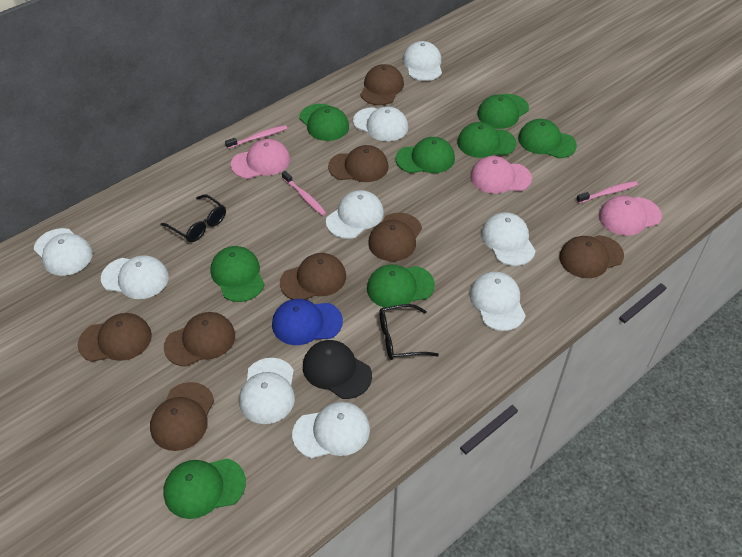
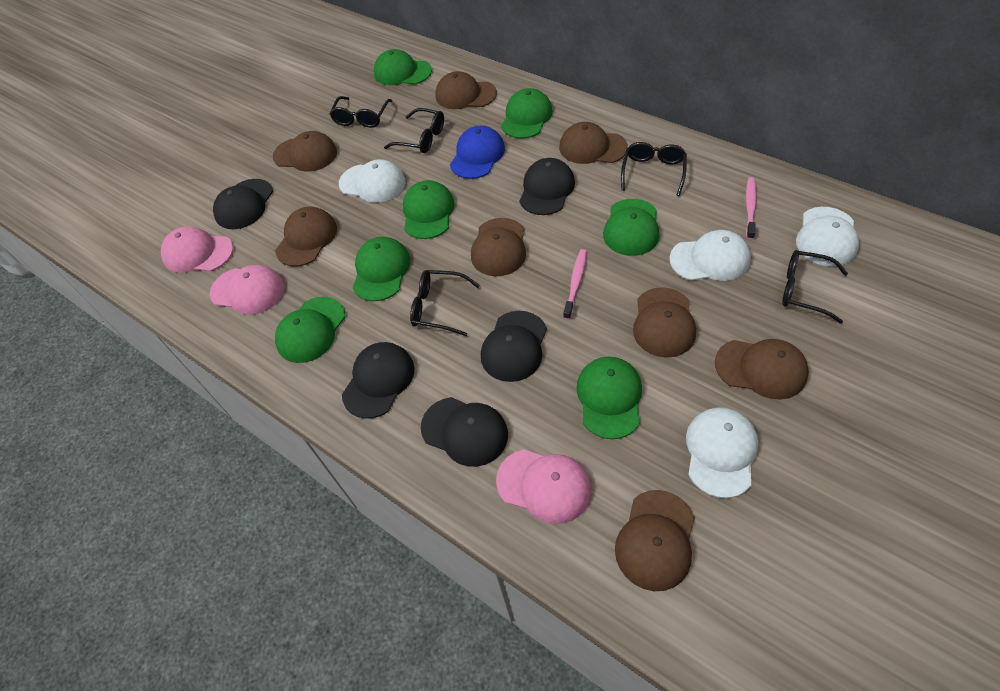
black cap: 1 -> 5
black glasses: 2 -> 5
green cap: 8 -> 7
pink toothbrush: 3 -> 2
white cap: 9 -> 4

